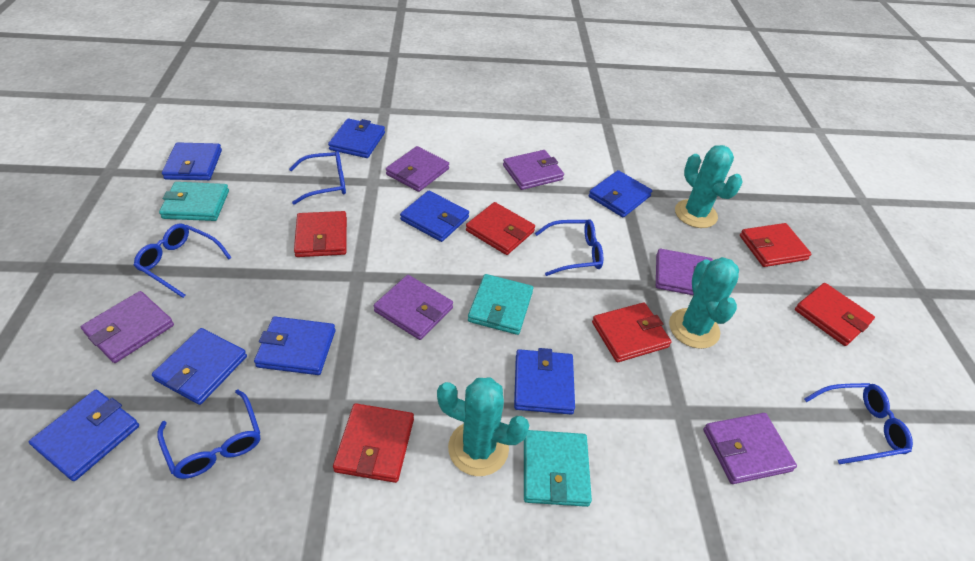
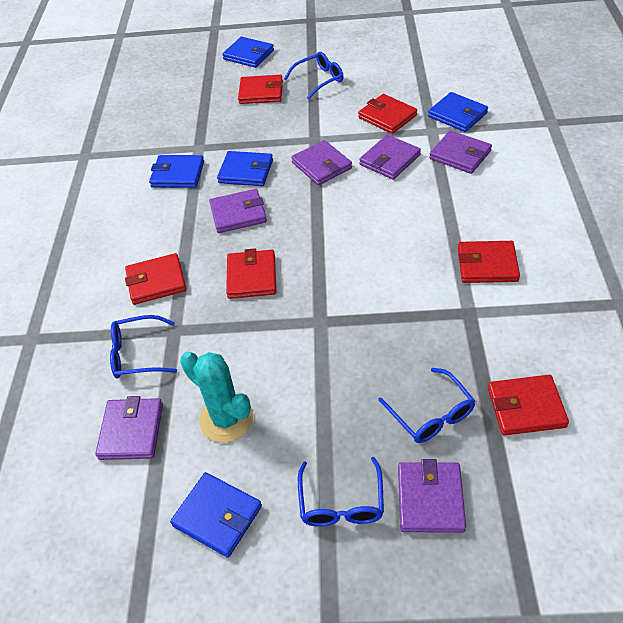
blue glasses: 5 -> 4
blue wallet: 8 -> 5
turquoise cactus: 3 -> 1
turquoise wallet: 3 -> 0

